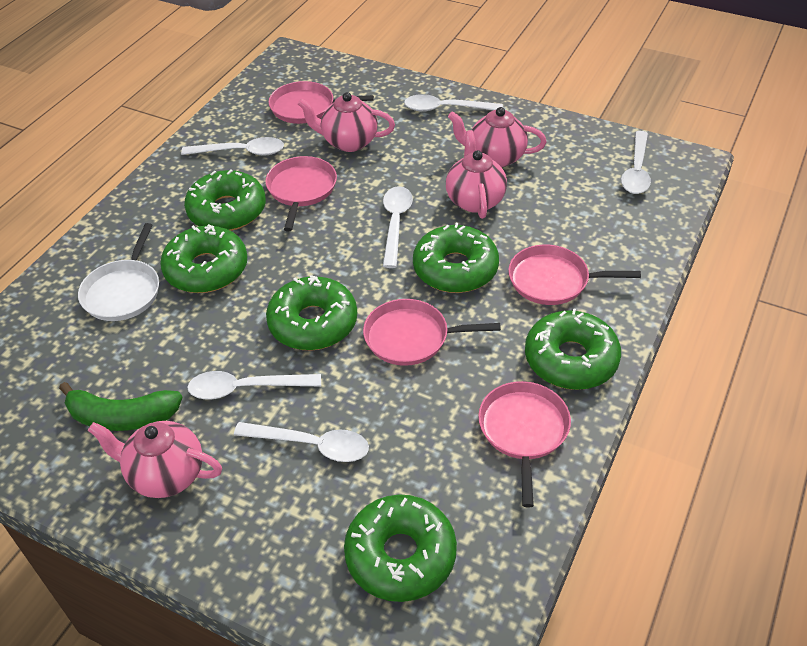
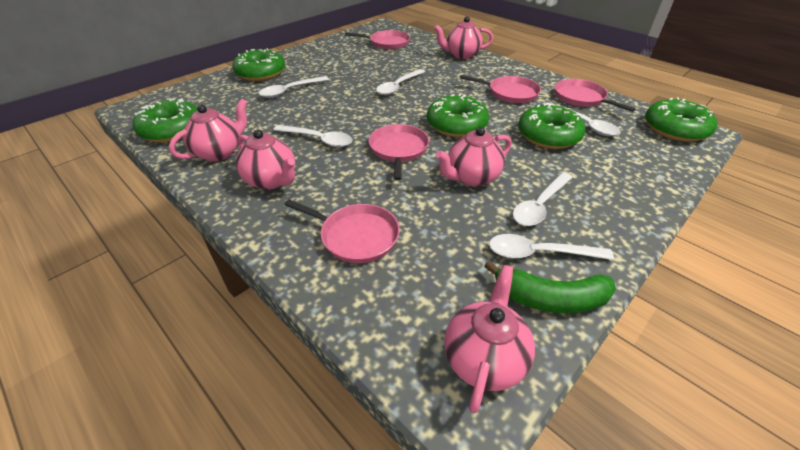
green donut: 6 -> 5
pink teapot: 4 -> 5
white pan: 1 -> 0

